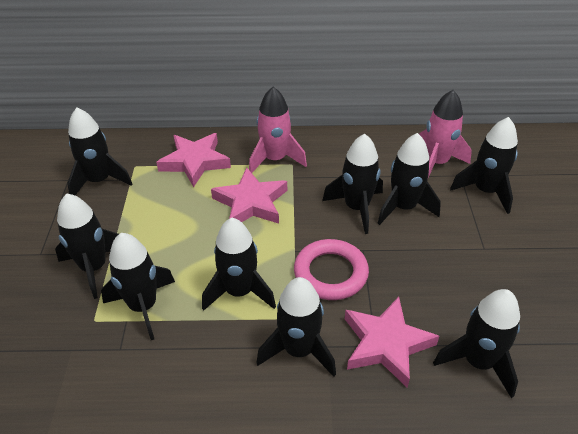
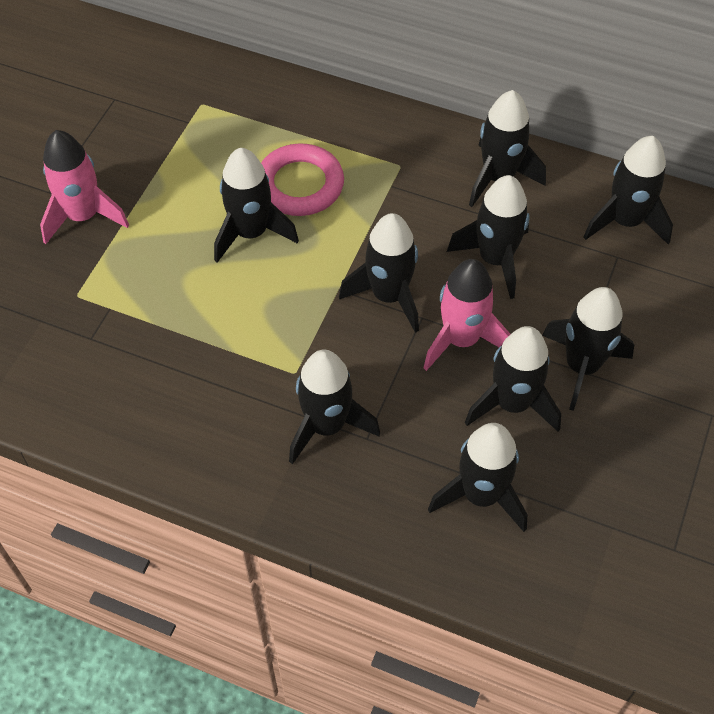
pink star: 3 -> 0

